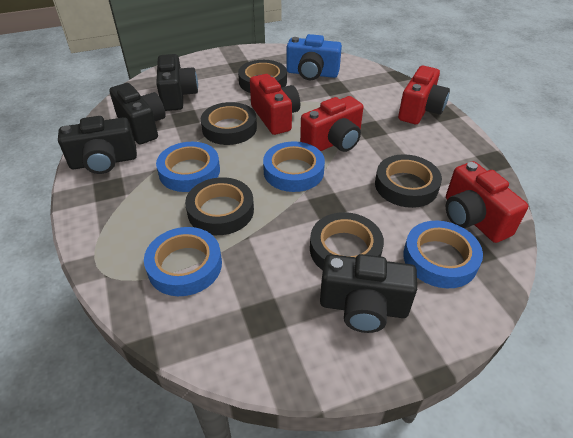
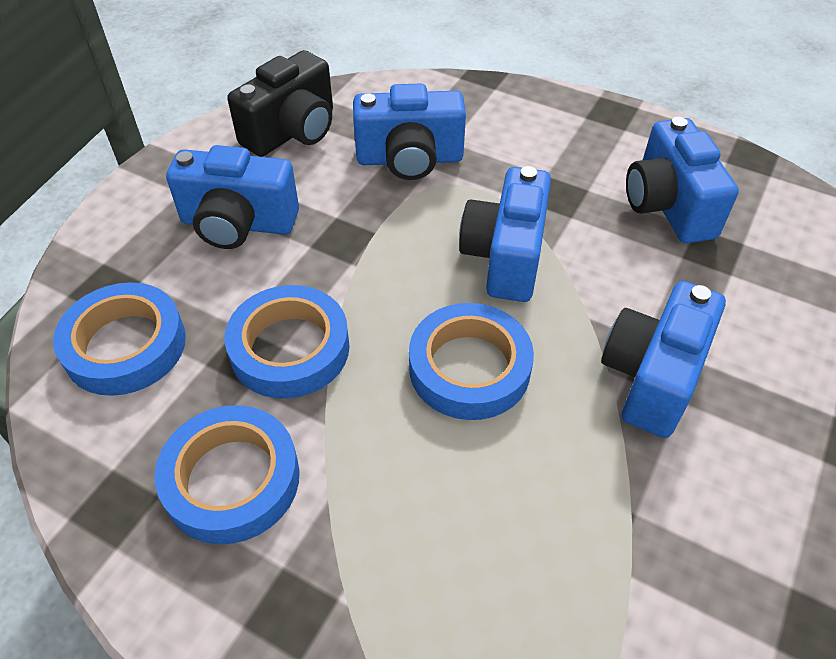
black camera: 4 -> 1
black tape: 5 -> 0
blue camera: 1 -> 5
red camera: 4 -> 0

